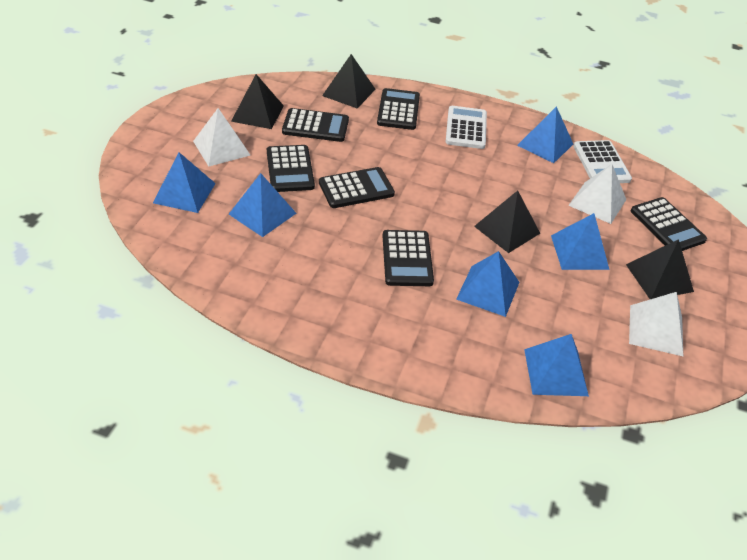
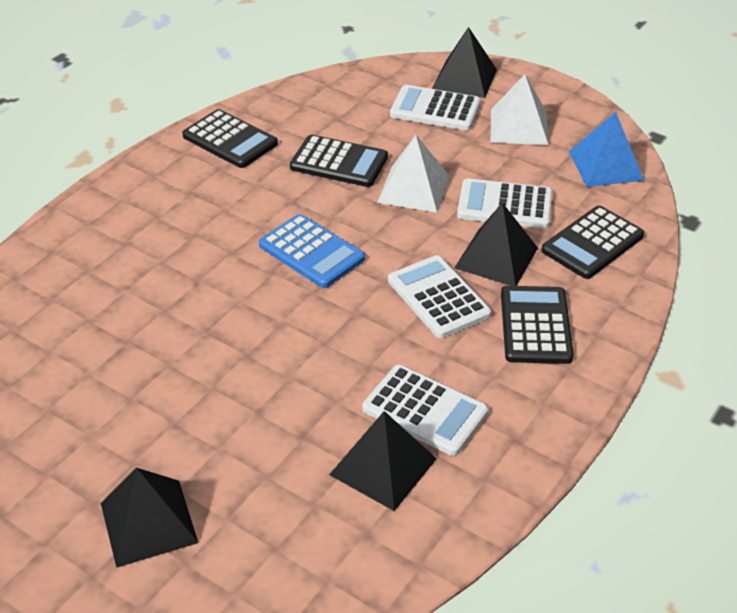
black calculator: 6 -> 4
blue calculator: 0 -> 1
blue pyramid: 6 -> 1
white calculator: 2 -> 4
white pyramid: 3 -> 2

